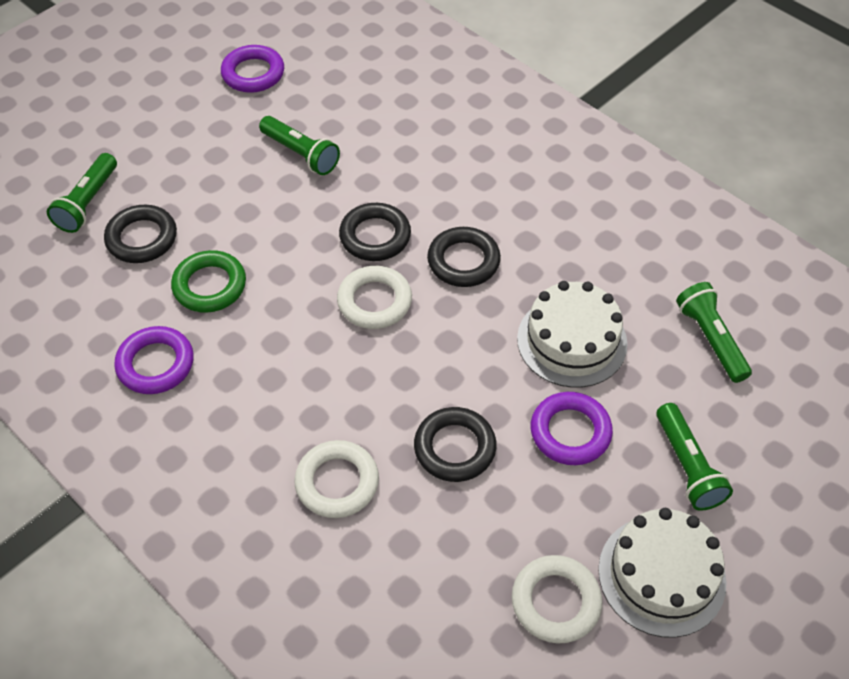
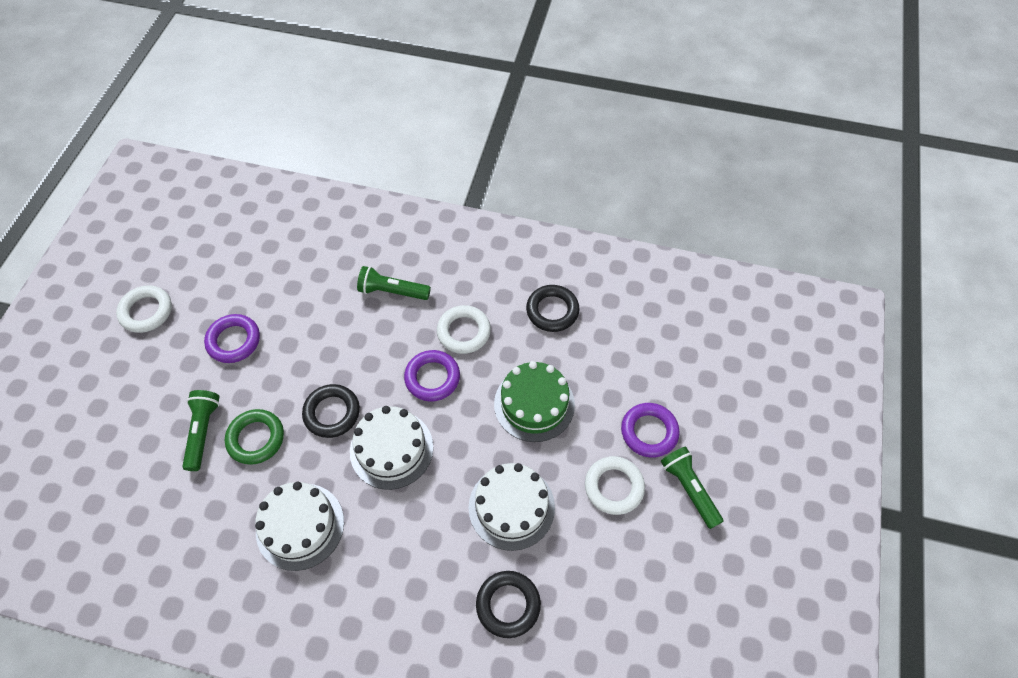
black ring: 4 -> 3
green cake: 0 -> 1
green flashlight: 4 -> 3
white cake: 2 -> 3

